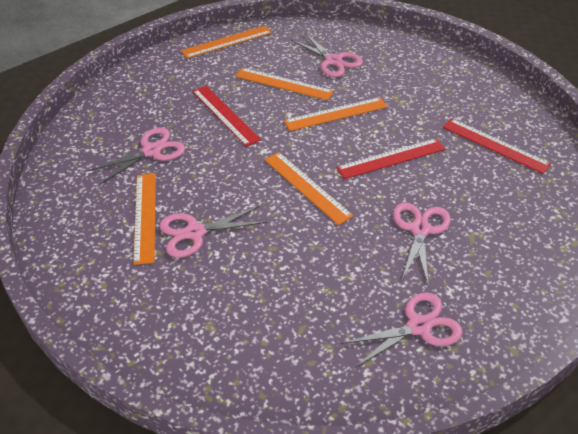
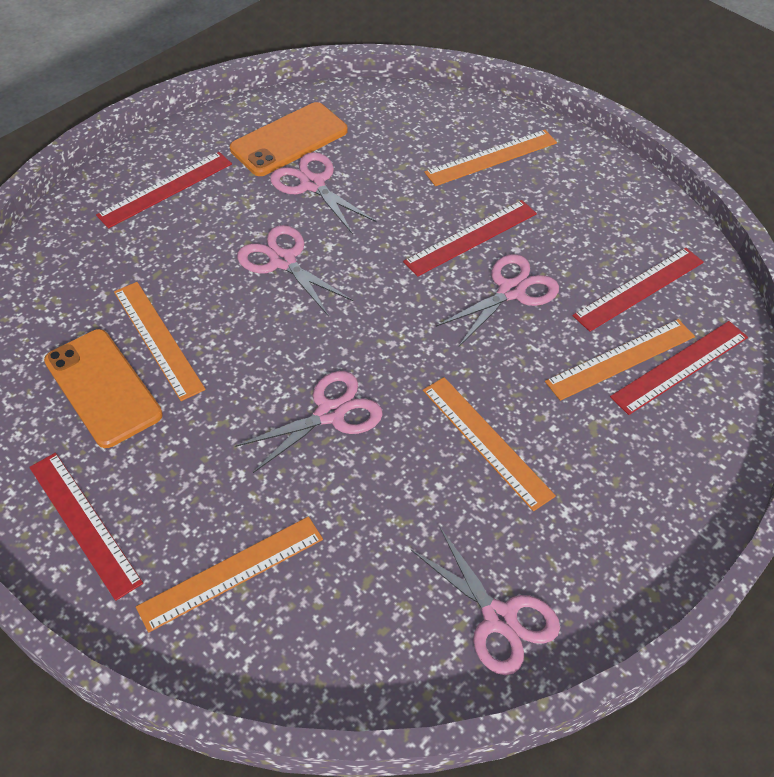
orange phone: 0 -> 2
red ruler: 3 -> 5

